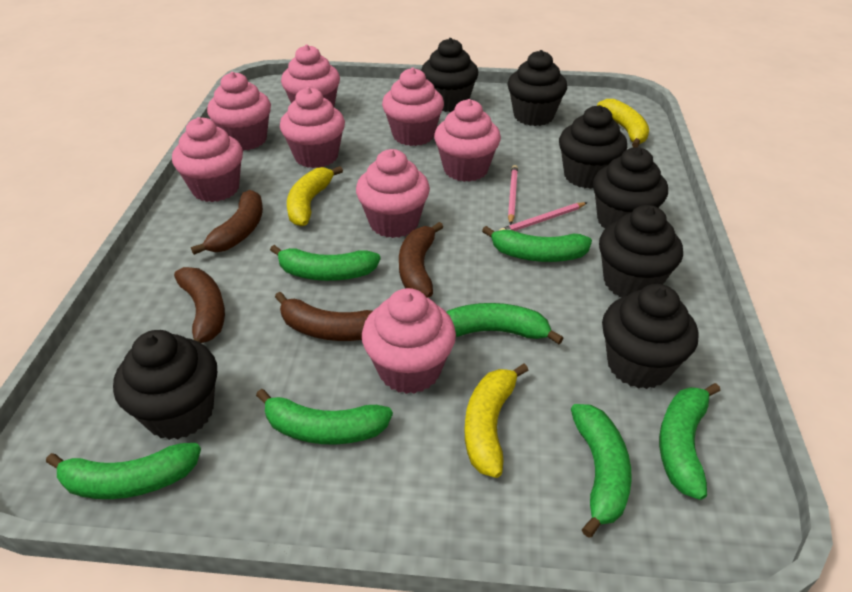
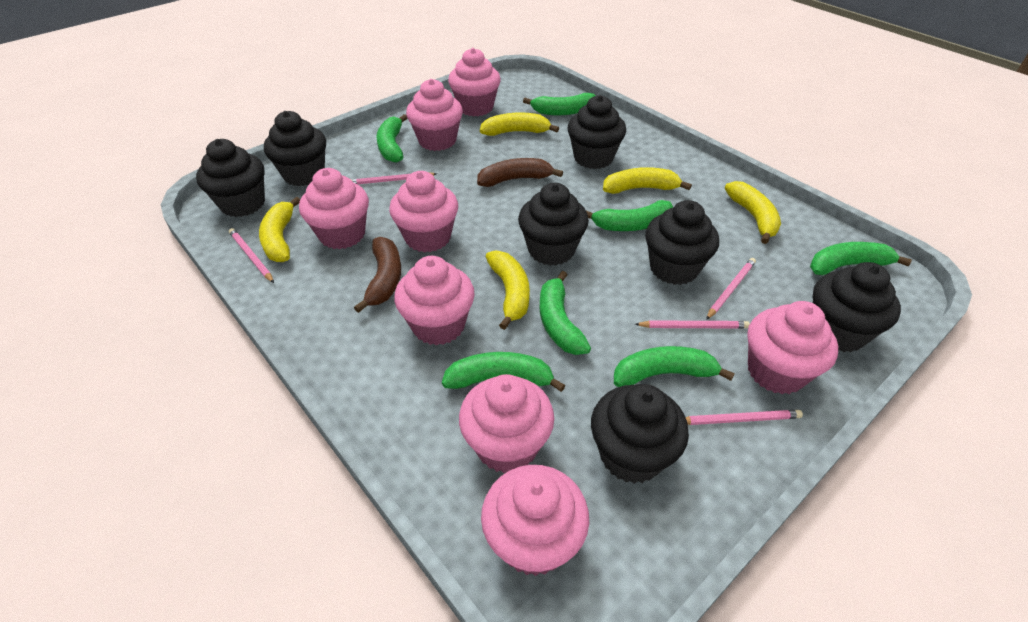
brown banana: 4 -> 2
pink pencil: 2 -> 5
yellow banana: 3 -> 5

